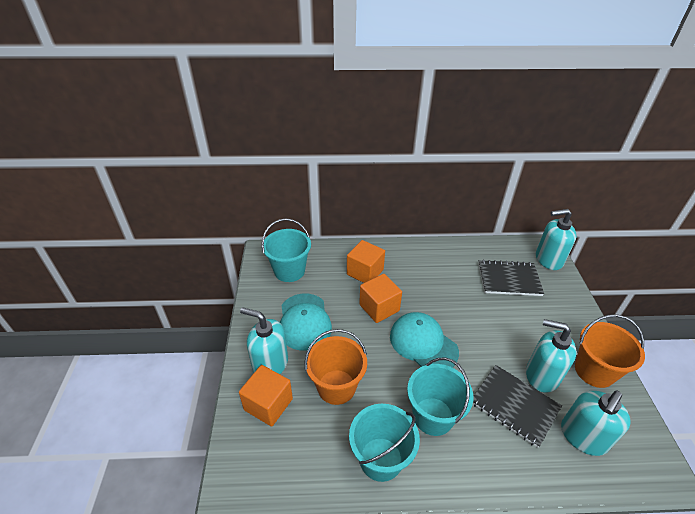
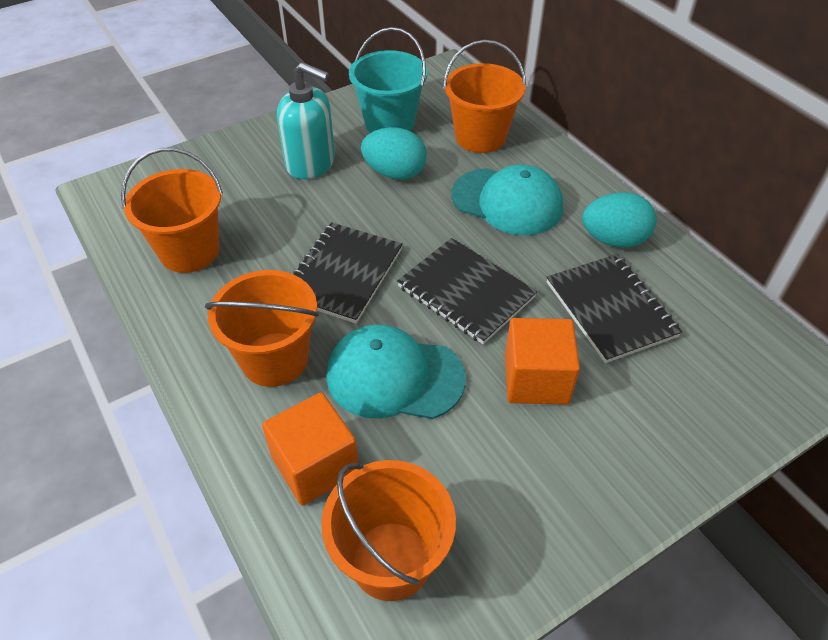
black notebook: 2 -> 3
orange bucket: 2 -> 4
orange cube: 3 -> 2
turquoise bucket: 3 -> 1
turquoise egg: 0 -> 2
turquoise soap dispenser: 4 -> 1

